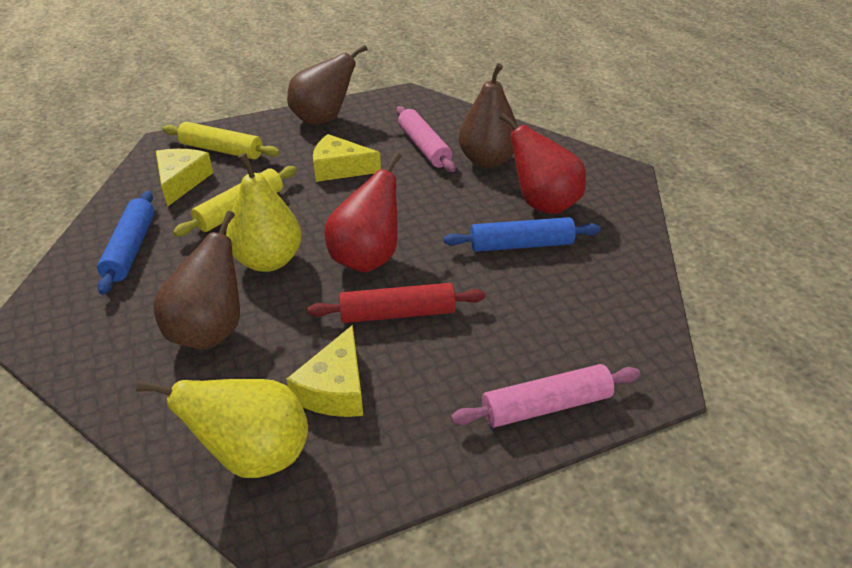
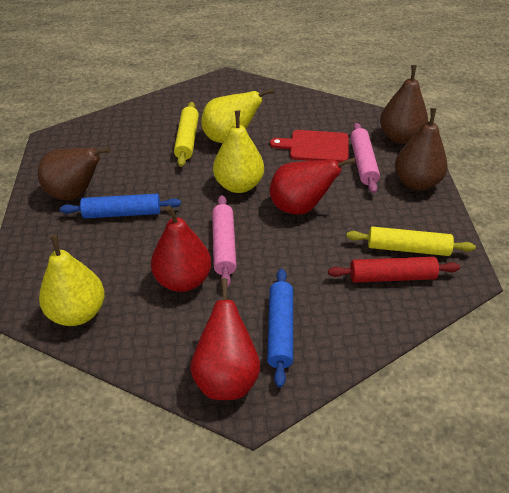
red cutting board: 0 -> 1
red pear: 2 -> 3
yellow cheese: 3 -> 0
yellow pear: 2 -> 3

